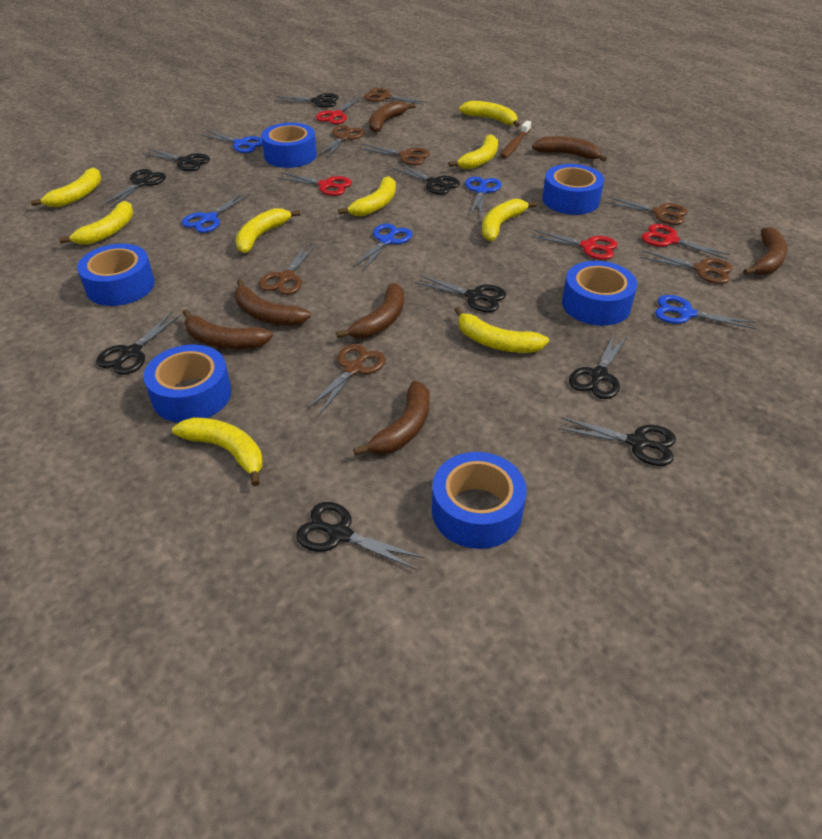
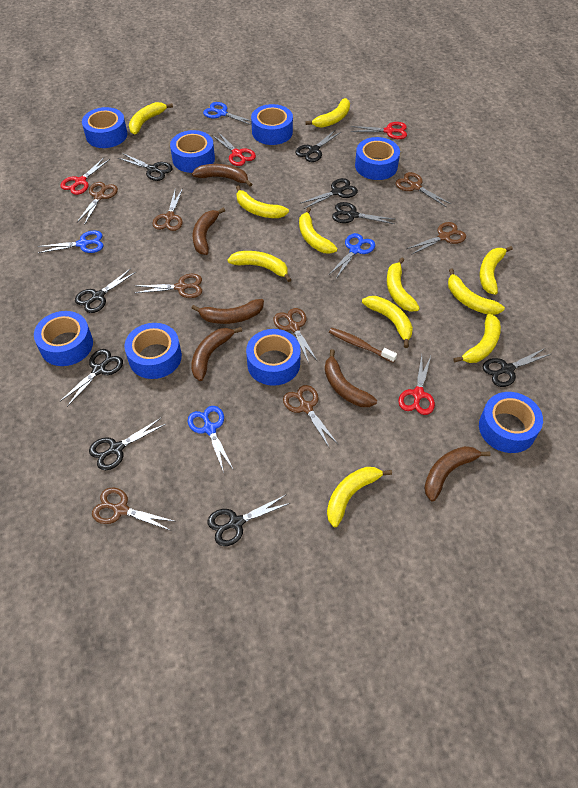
blue scissors: 5 -> 4
blue tape: 6 -> 8
brown banana: 7 -> 6
brown scissors: 7 -> 8
yellow banana: 9 -> 11

